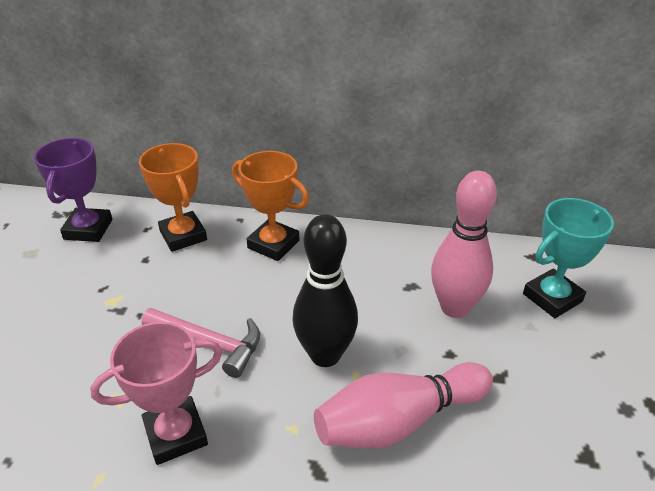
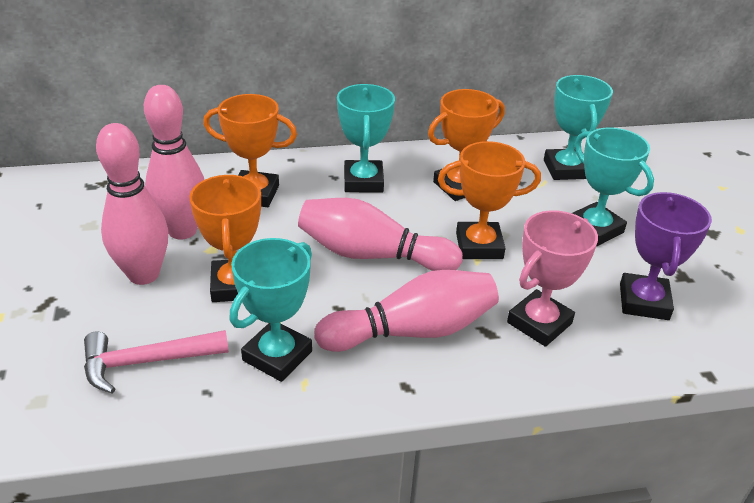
black bowling pin: 1 -> 0
orange trophy: 2 -> 4
pink bowling pin: 2 -> 4
turquoise trophy: 1 -> 4

